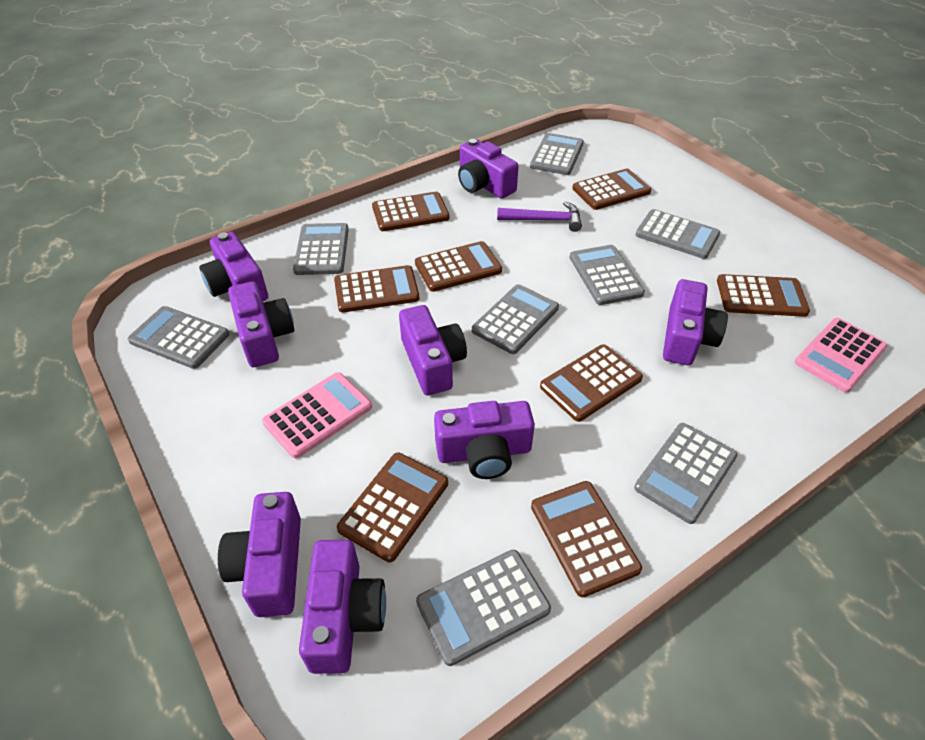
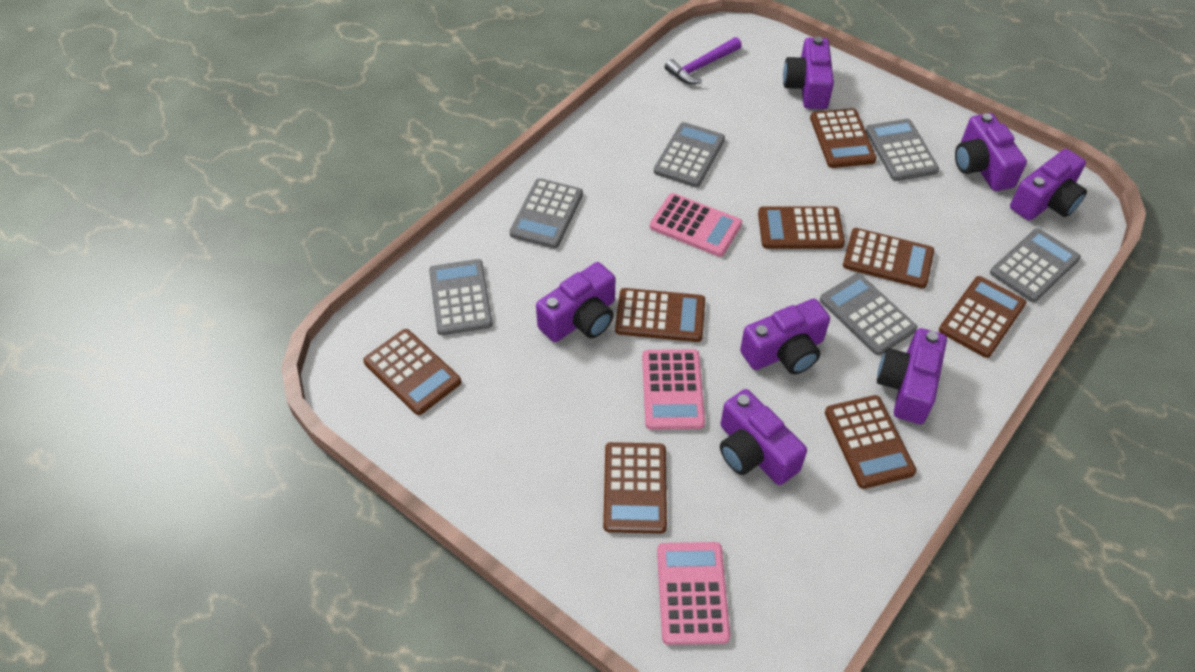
grey calculator: 8 -> 6
pink calculator: 2 -> 3
purple camera: 8 -> 7

